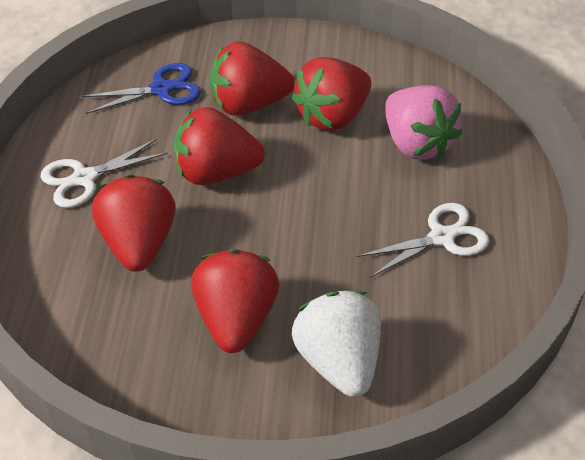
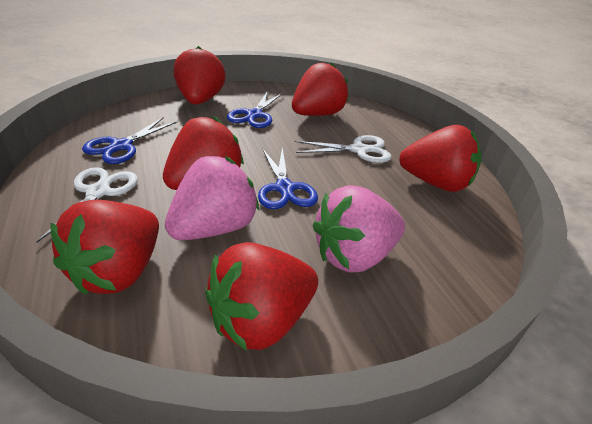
blue scissors: 1 -> 3
pink strawberry: 1 -> 2
red strawberry: 5 -> 6
white strawberry: 1 -> 0

